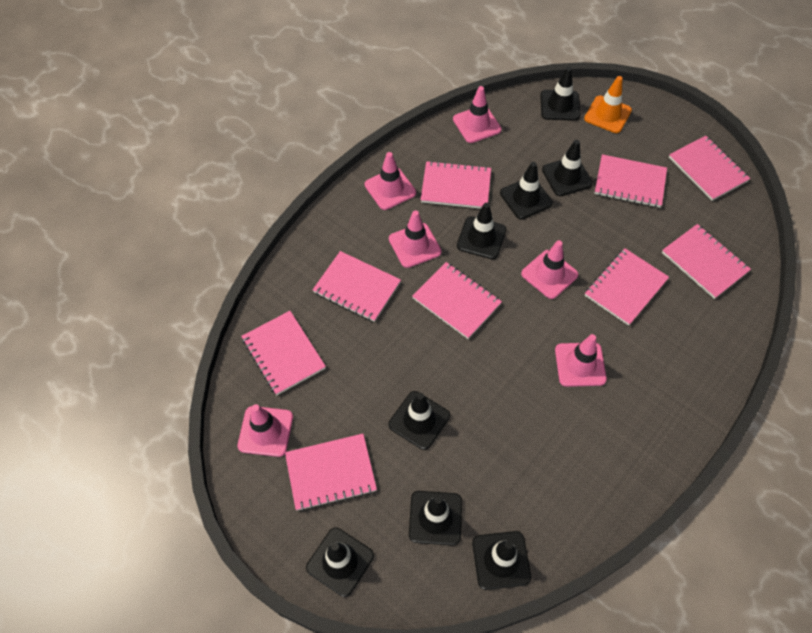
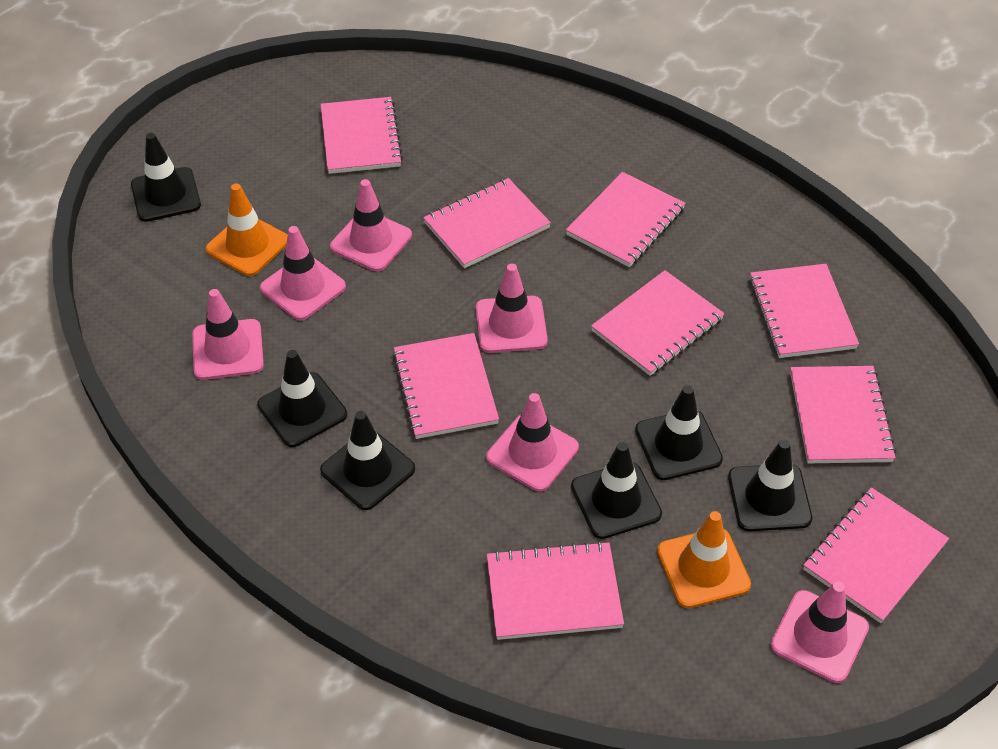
black traffic cone: 8 -> 6
orange traffic cone: 1 -> 2

